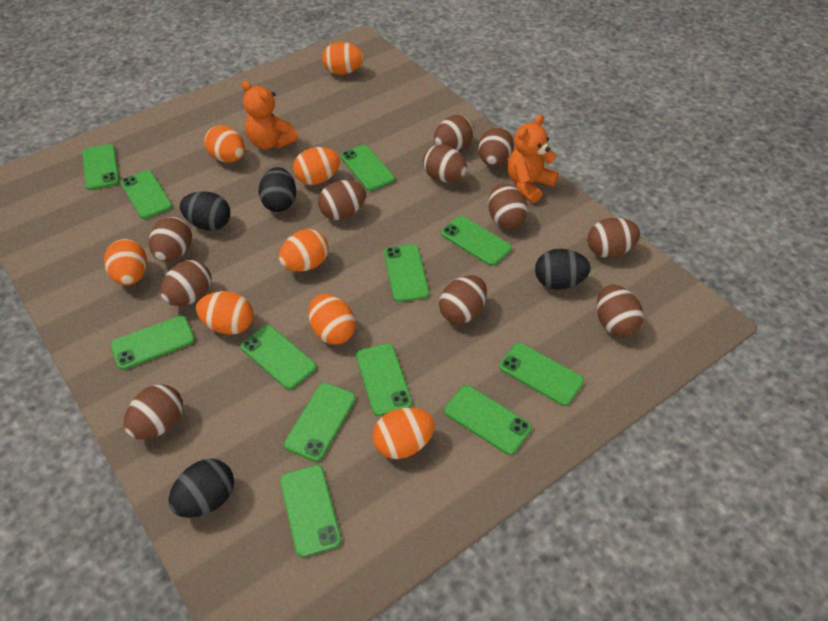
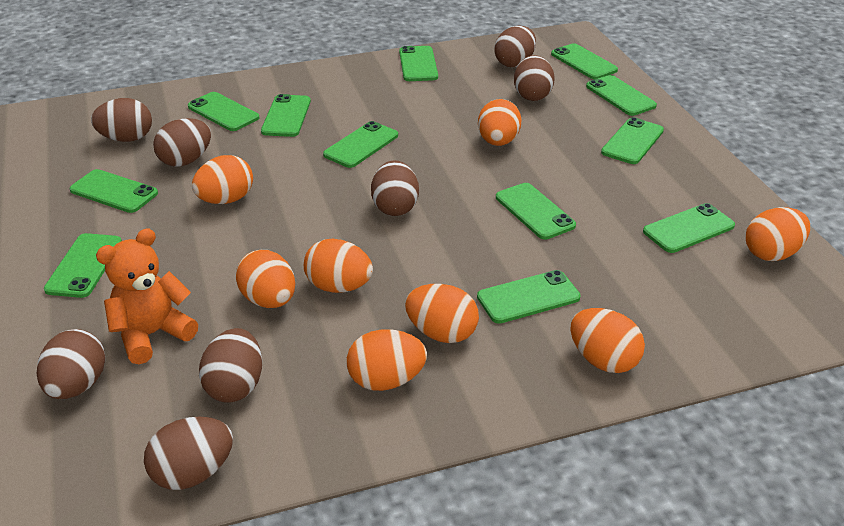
black egg: 4 -> 0
brown egg: 11 -> 8
orange teddy bear: 2 -> 1

